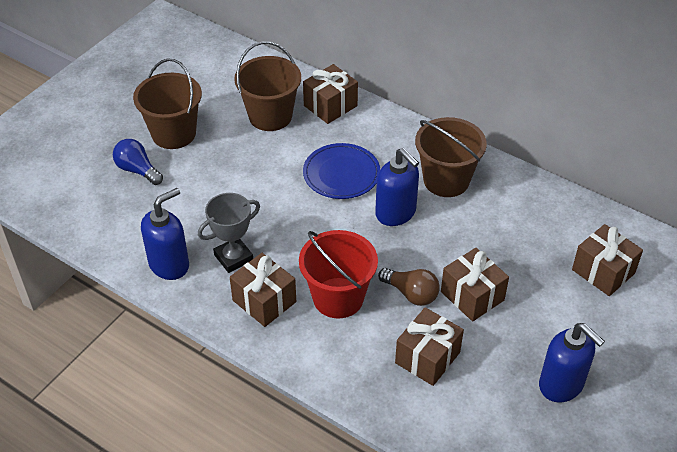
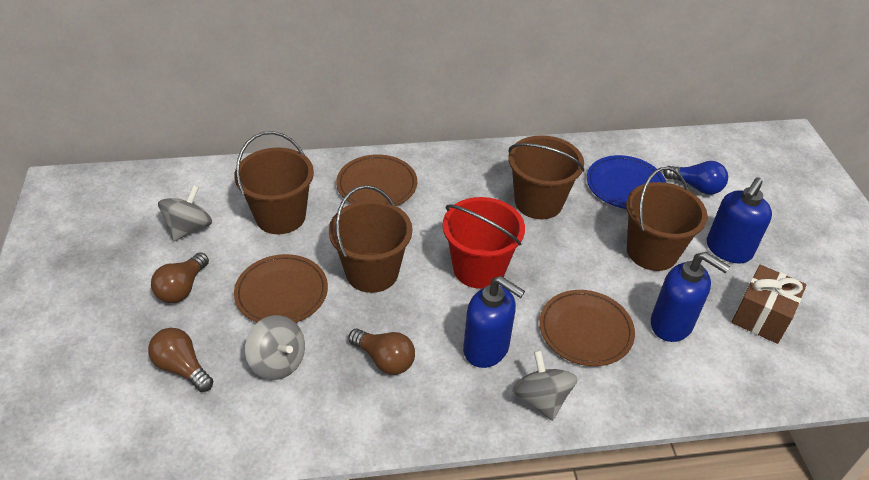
brown bucket: 3 -> 4
brown gift: 5 -> 1
brown light bulb: 1 -> 3
brown plate: 0 -> 3
grey spinning top: 0 -> 3
grey trophy: 1 -> 0

